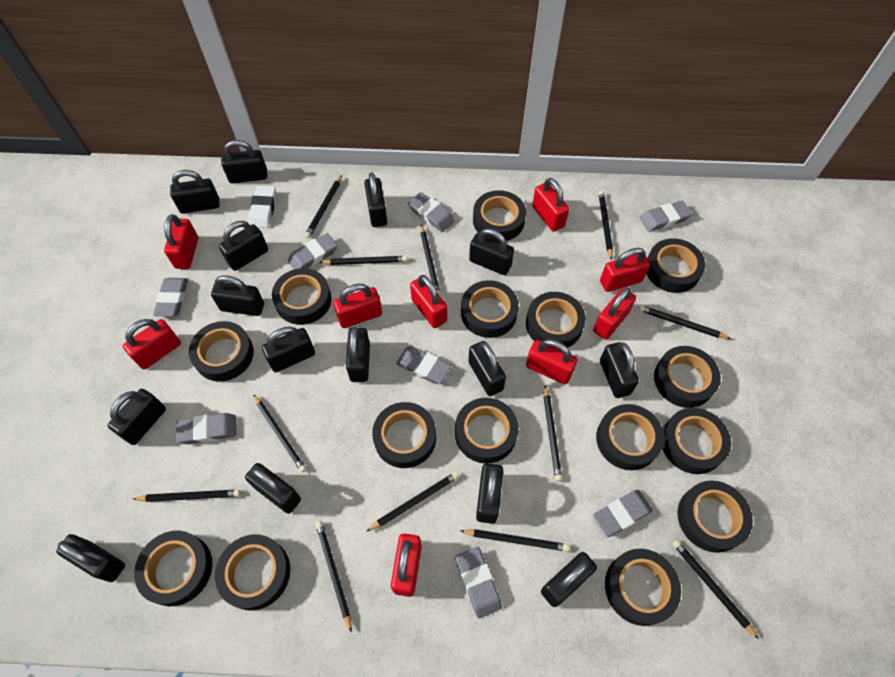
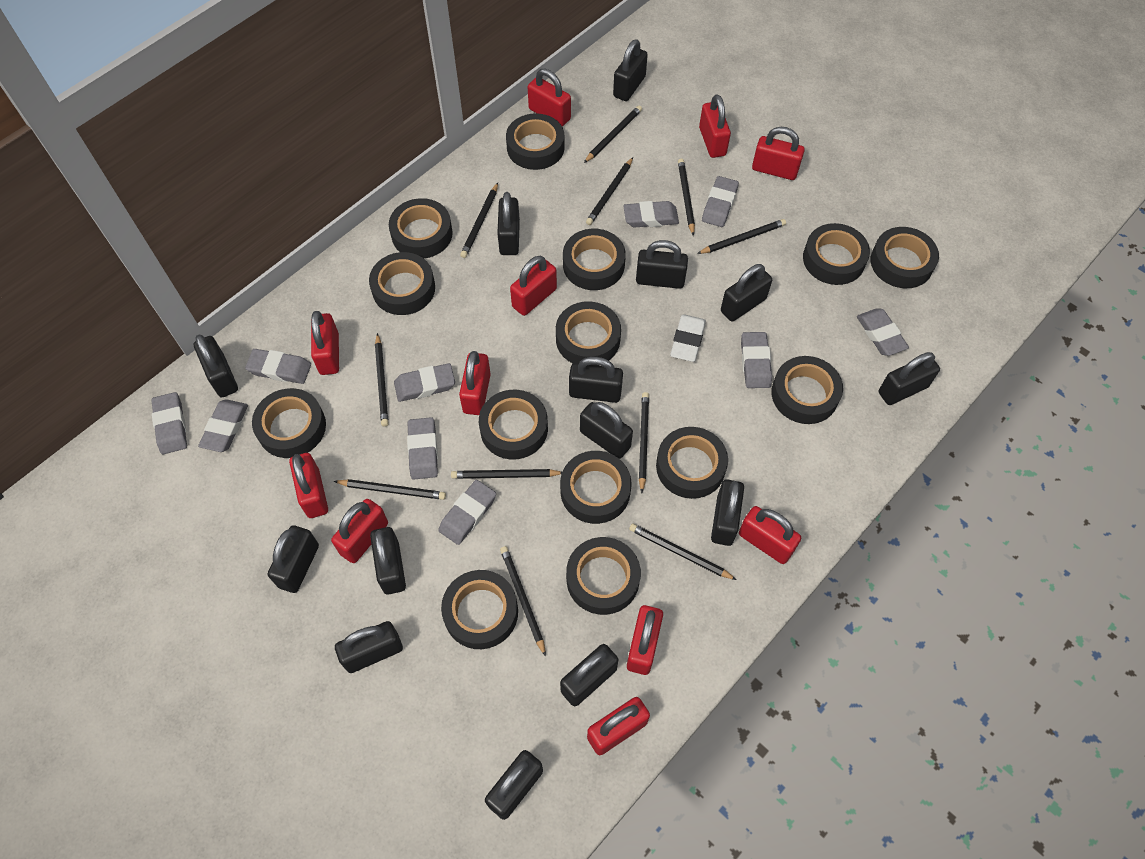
black padlock: 15 -> 14
black pencil: 12 -> 11
black tape: 15 -> 14
grey eraser: 8 -> 10
red padlock: 9 -> 11

